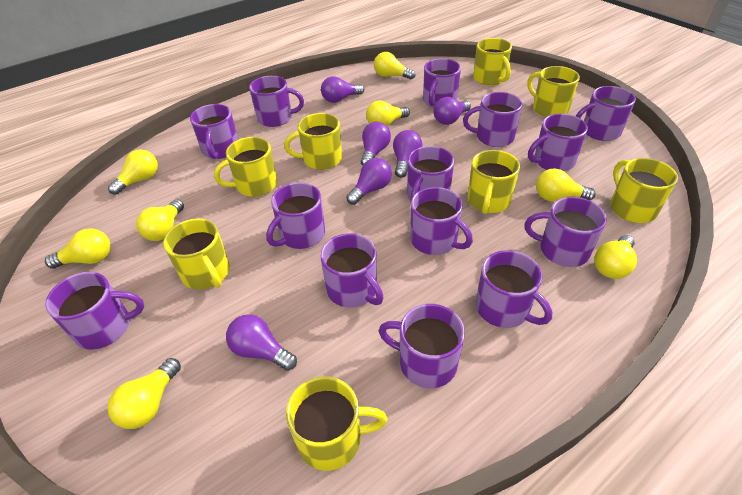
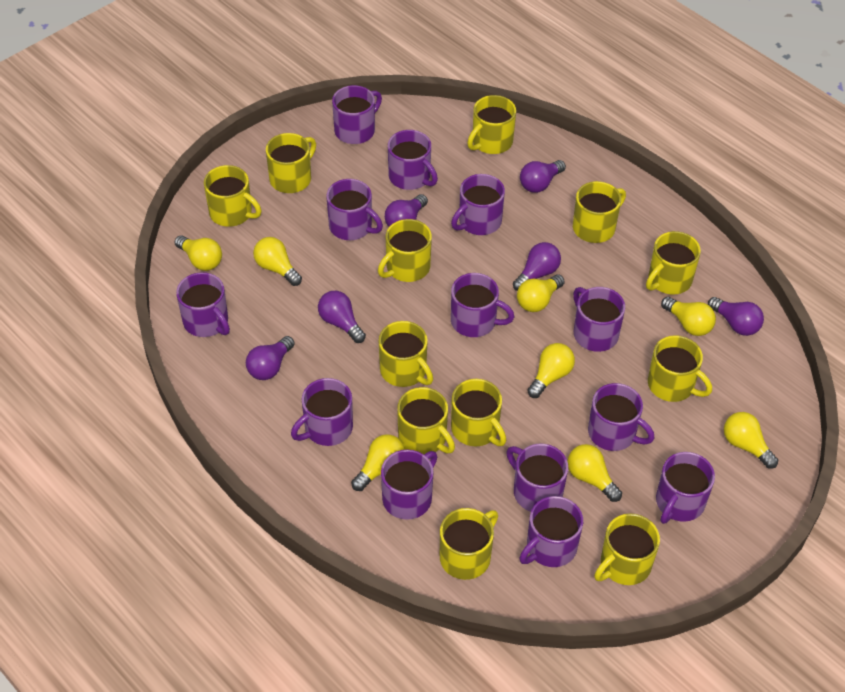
purple mug: 14 -> 13
yellow mug: 8 -> 12

